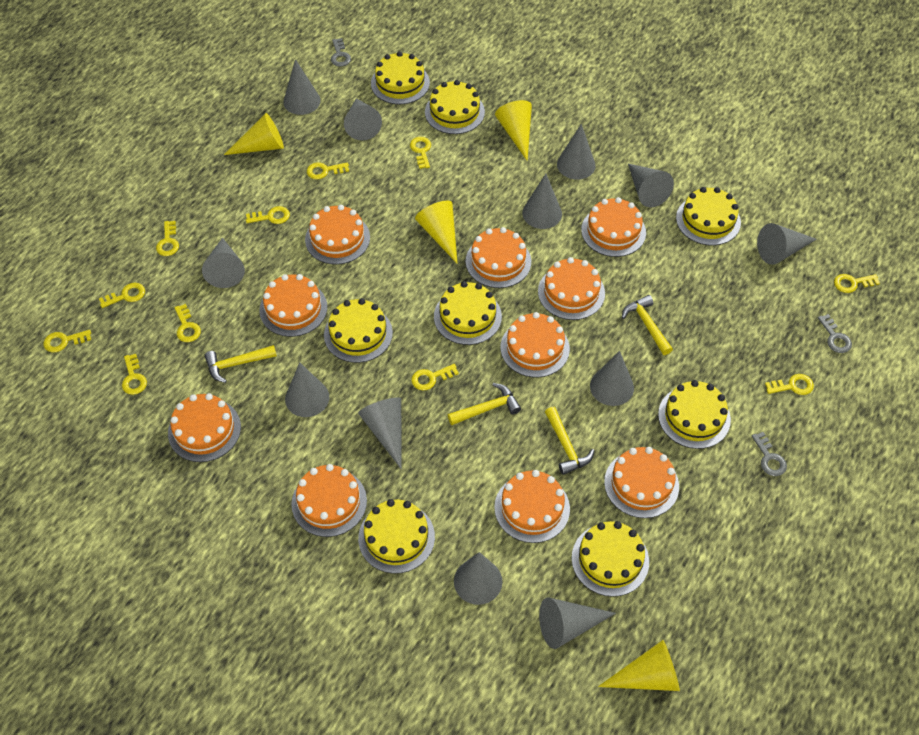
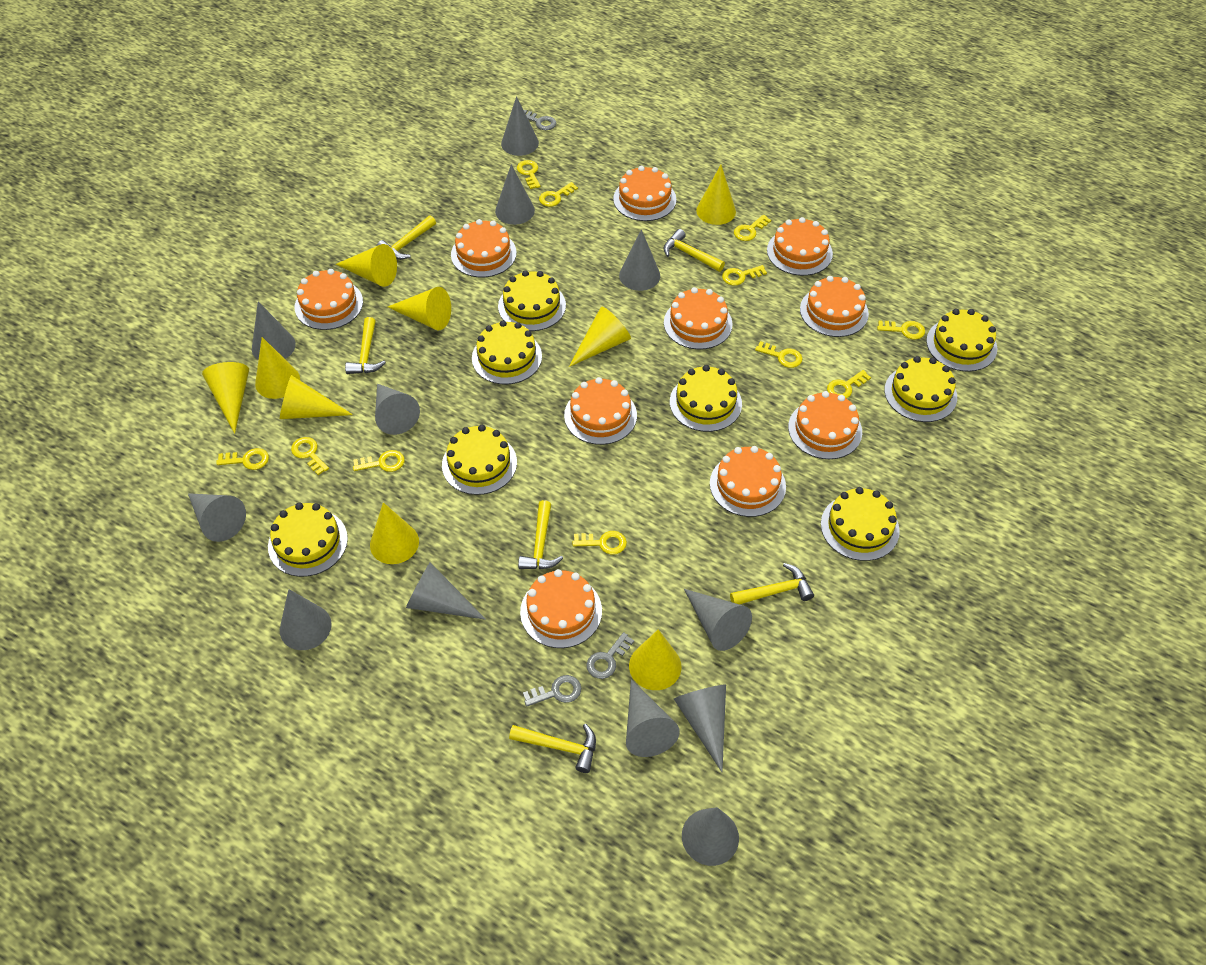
yellow cone: 4 -> 9
yellow hammer: 4 -> 6

